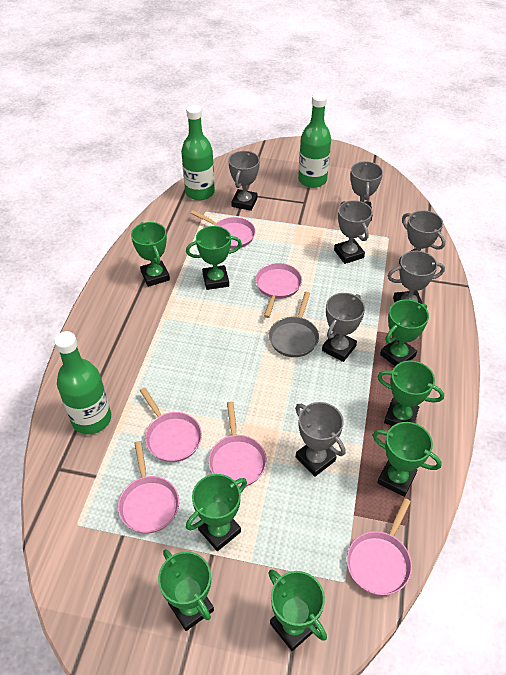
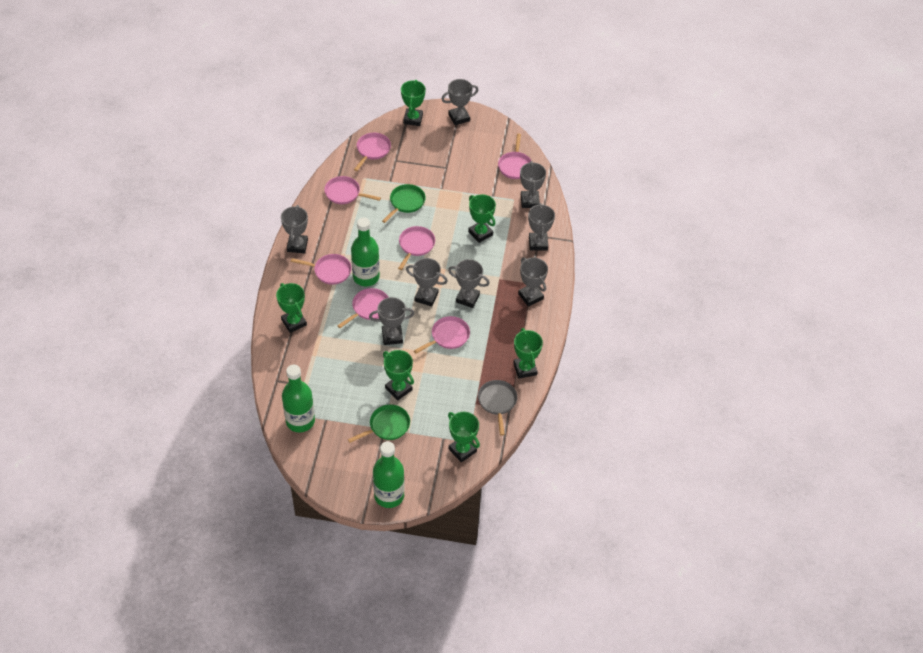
green pan: 0 -> 2
green trophy: 8 -> 6
grey trophy: 7 -> 8
pink pan: 6 -> 7

